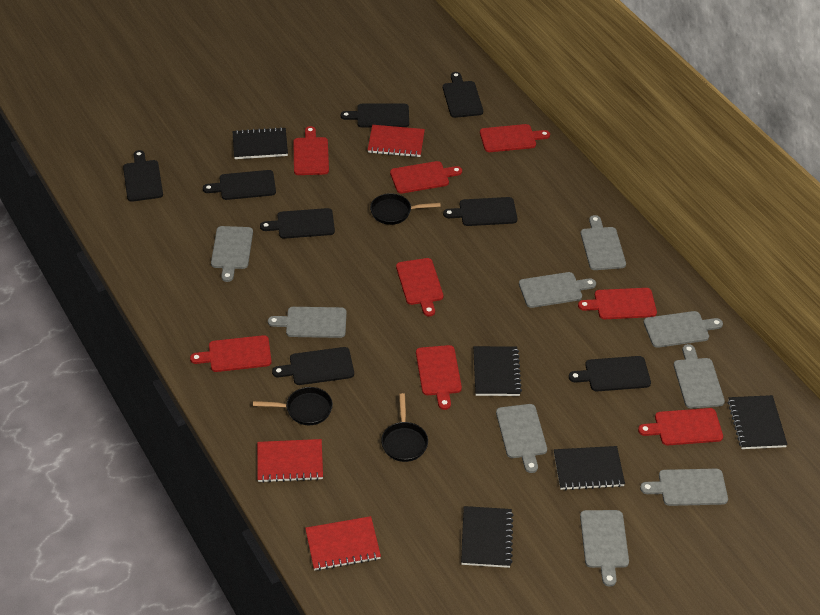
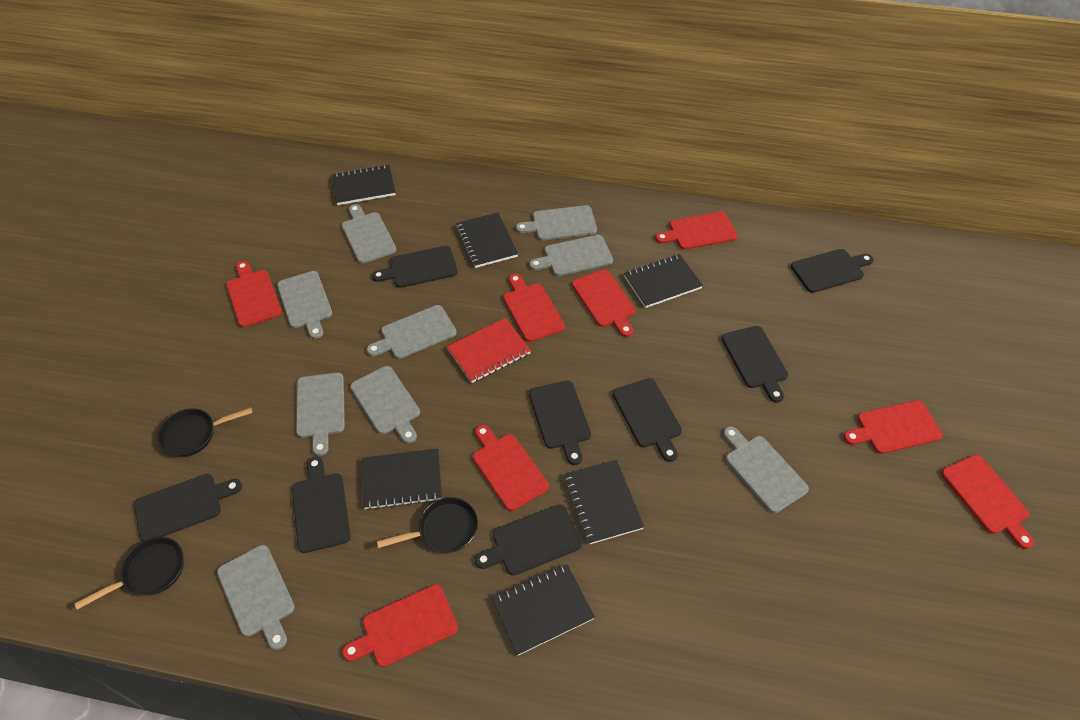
black notebook: 5 -> 6
red notebook: 3 -> 1

